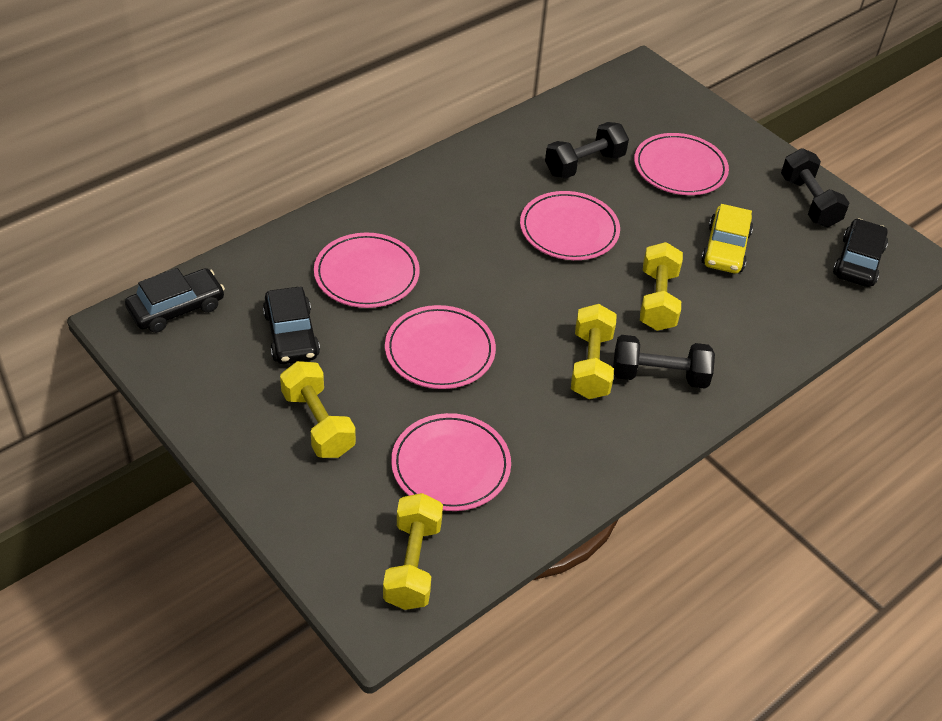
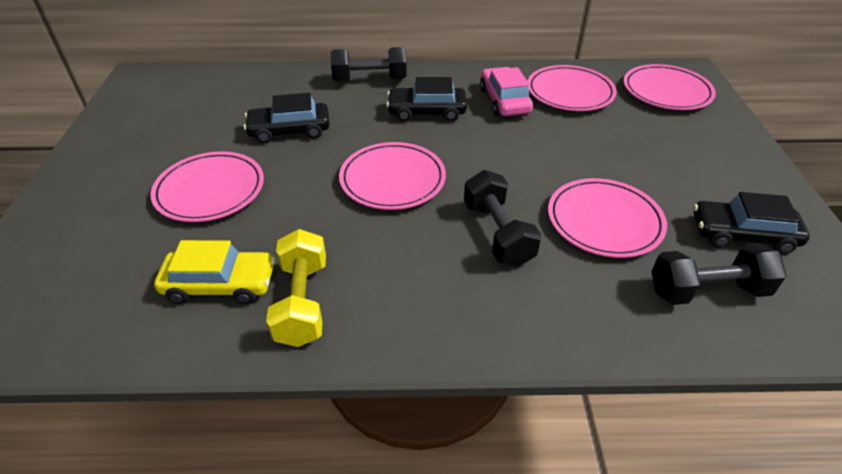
pink car: 0 -> 1
yellow dumbbell: 4 -> 1

